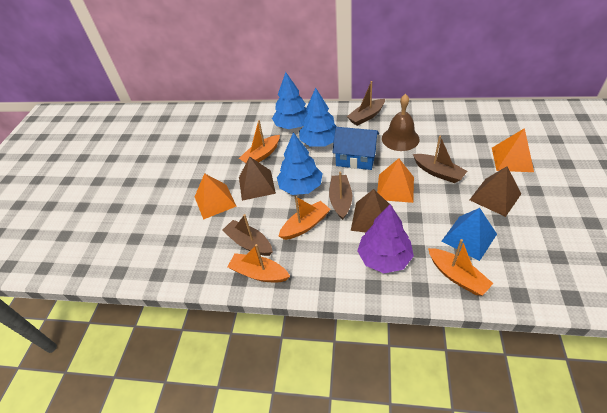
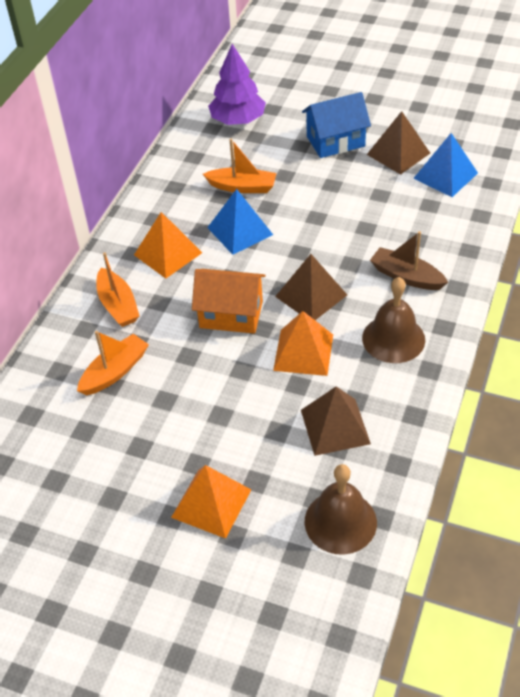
blue pyramid: 1 -> 2
blue tree: 3 -> 0
brown bell: 1 -> 2
brown boat: 4 -> 1
orange boat: 4 -> 3
orange house: 0 -> 1

